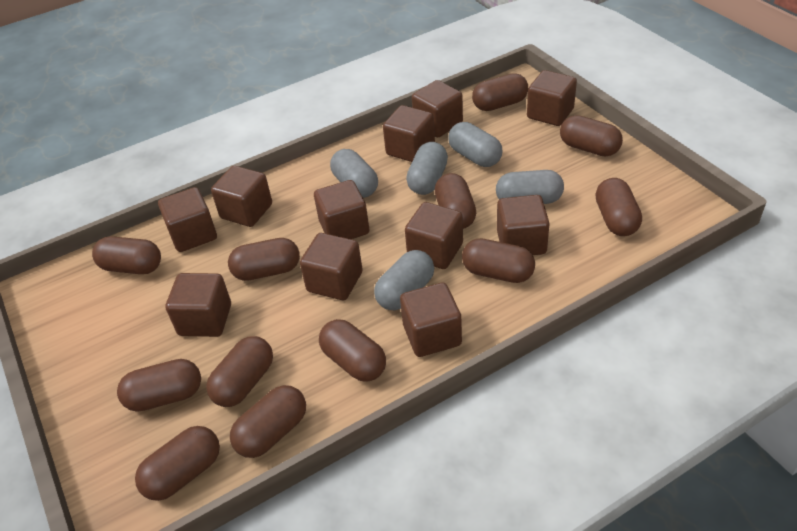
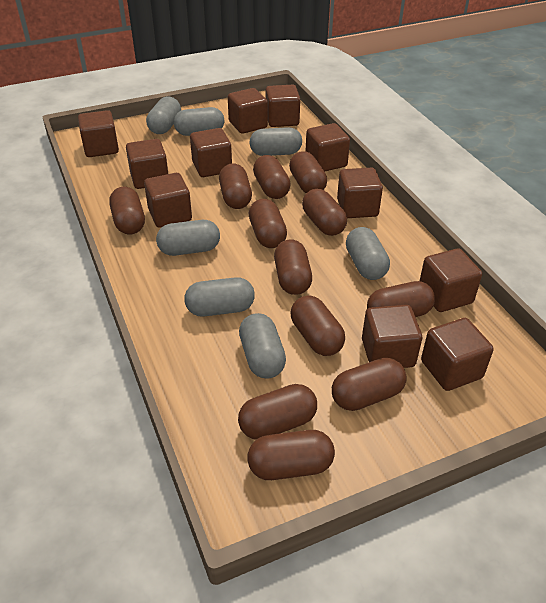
grey capsule: 5 -> 7

